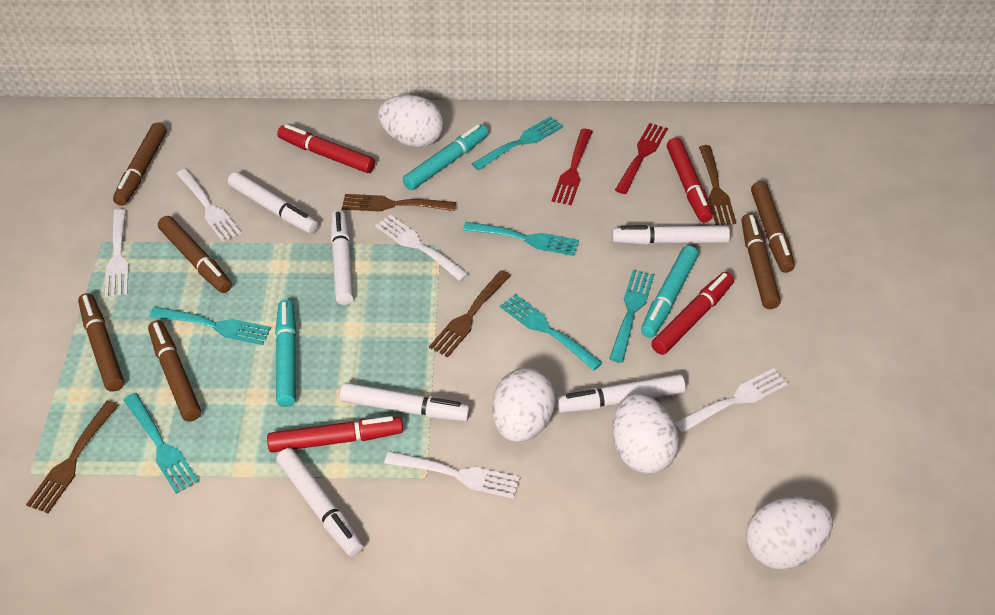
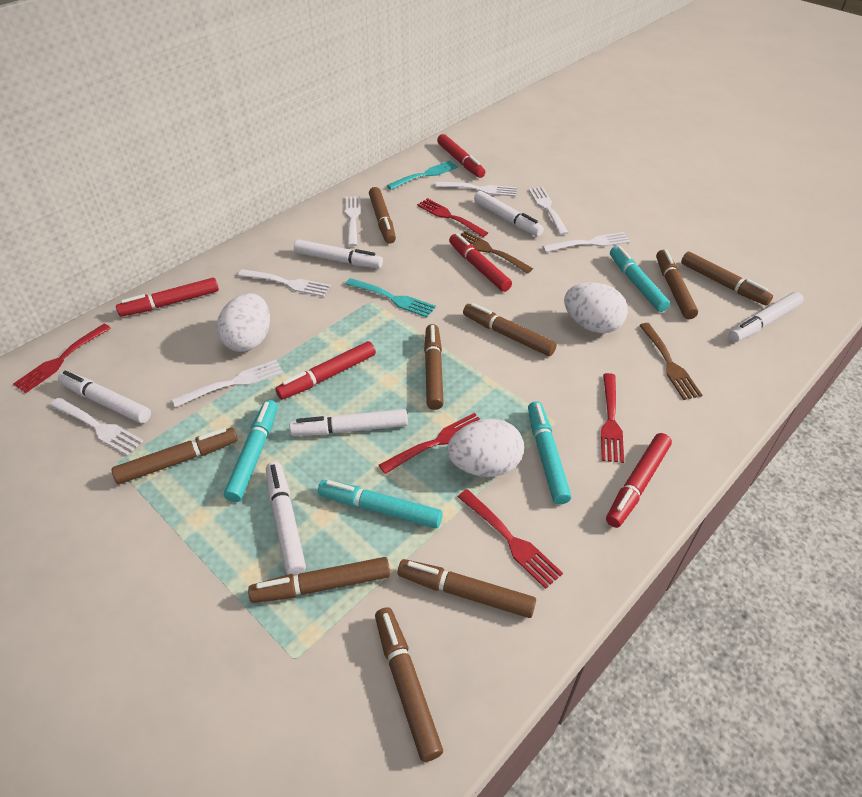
brown fork: 4 -> 2
brown marker: 6 -> 9
red fork: 2 -> 5
red marker: 4 -> 5
turquoise fork: 6 -> 2
turquoise marker: 3 -> 4
white egg: 4 -> 3
white fork: 5 -> 7

